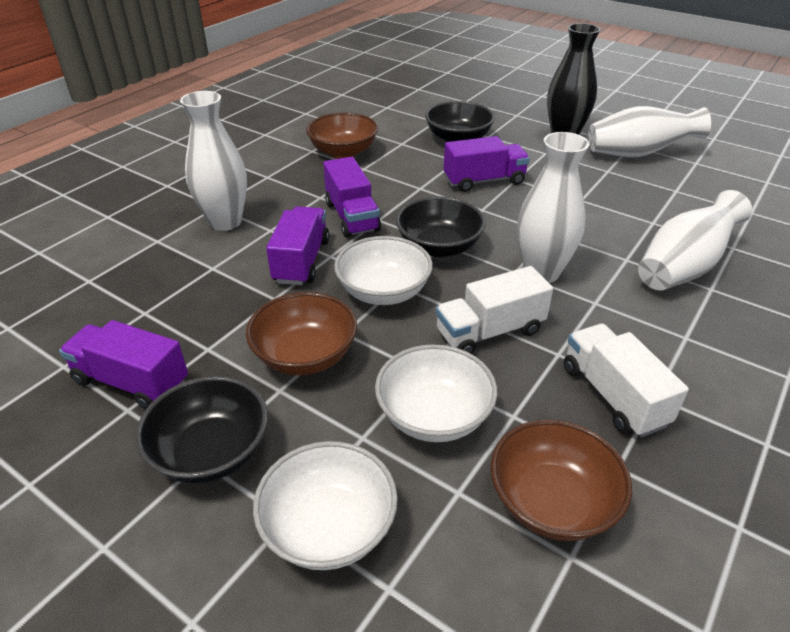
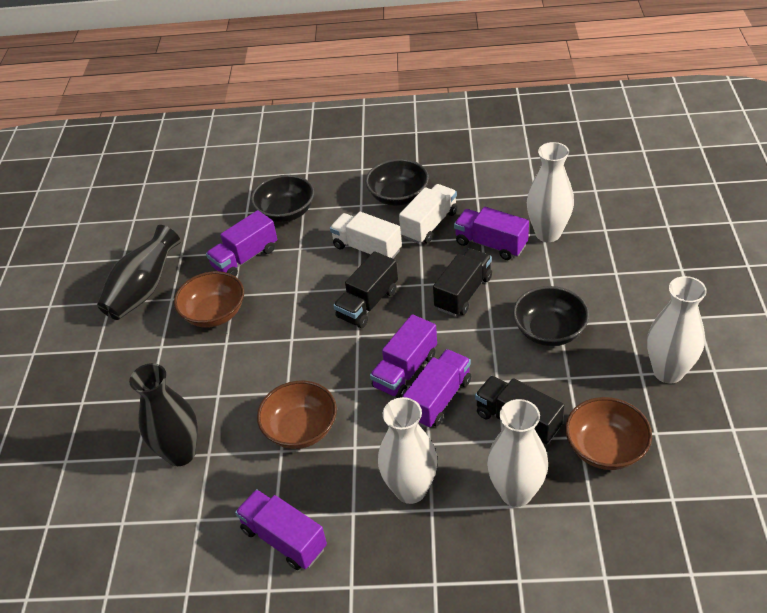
black truck: 0 -> 3
black vase: 1 -> 2
purple truck: 4 -> 5
white bowl: 3 -> 0

